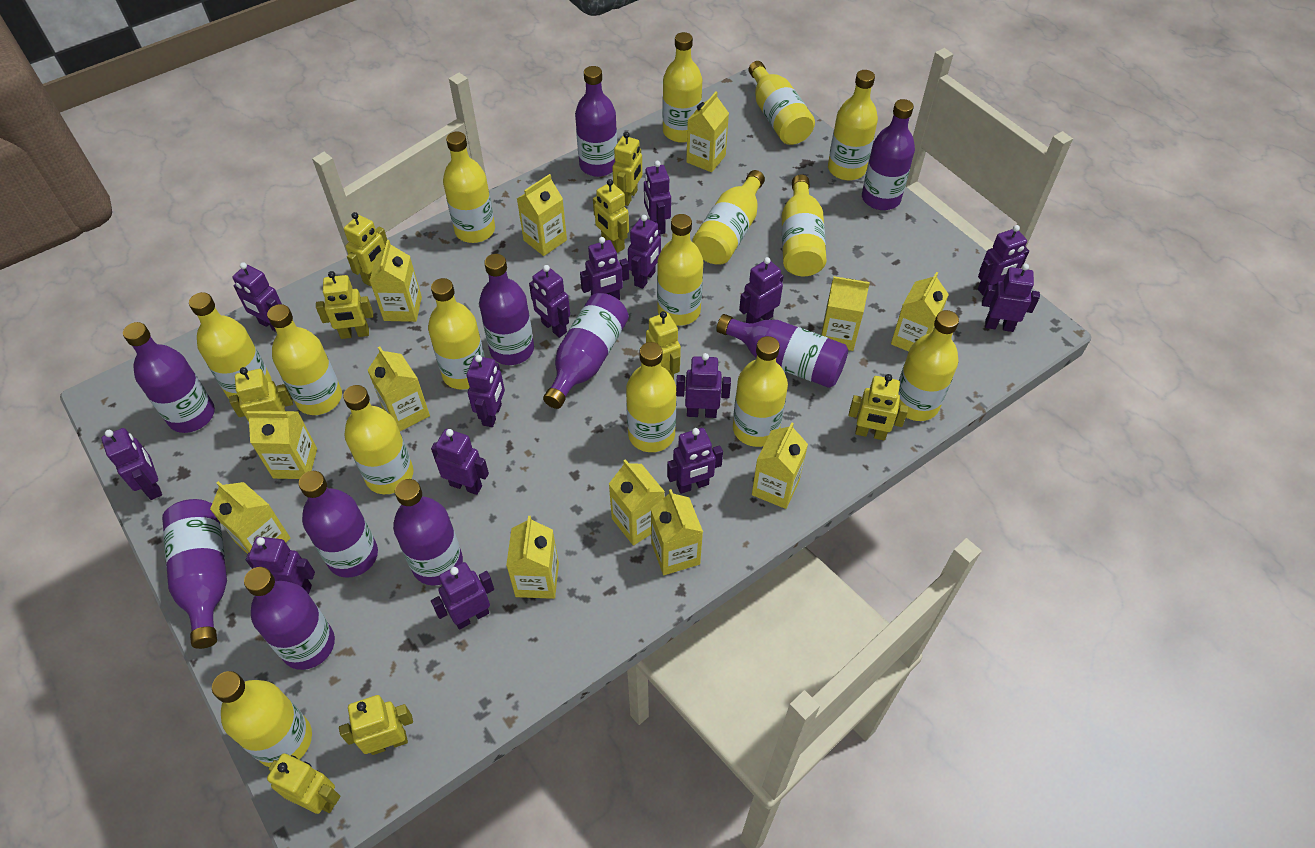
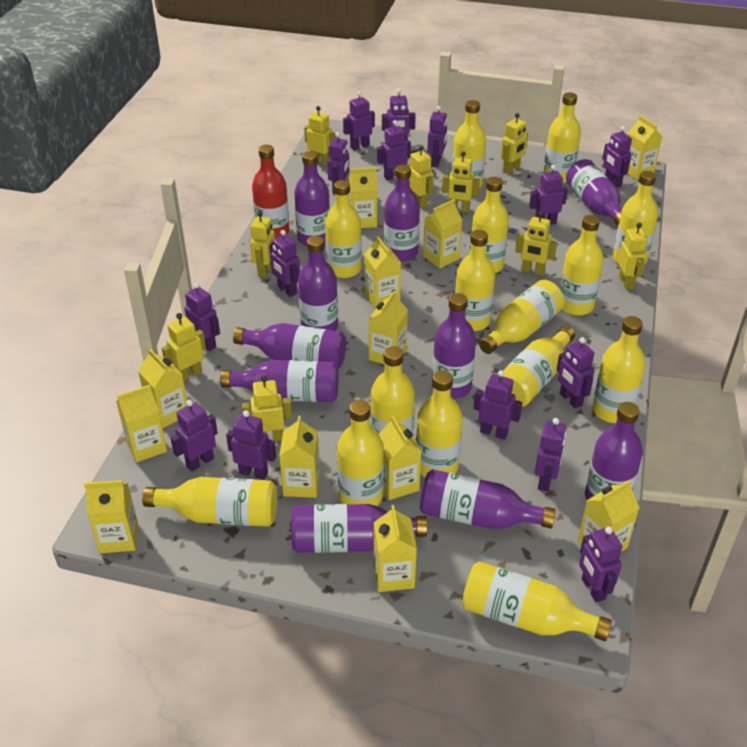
red bottle: 0 -> 1

